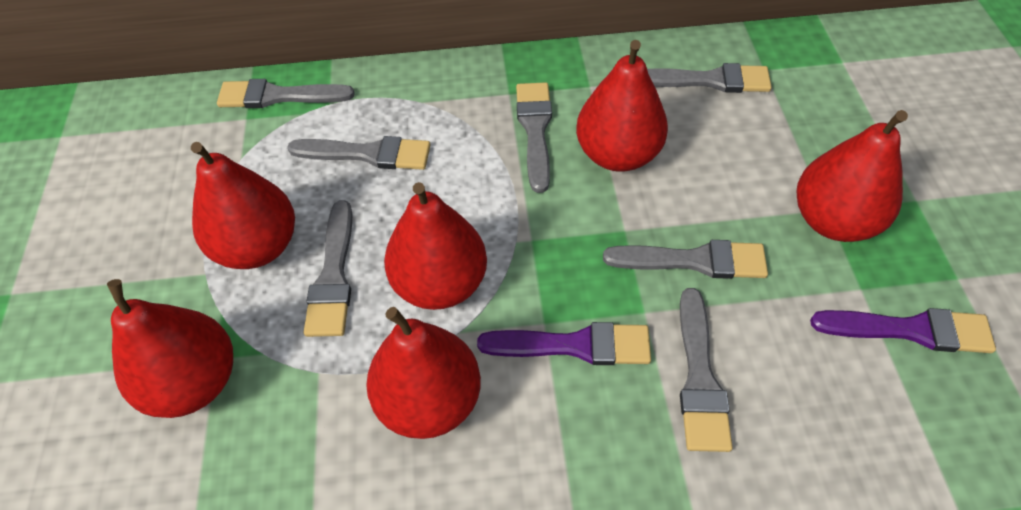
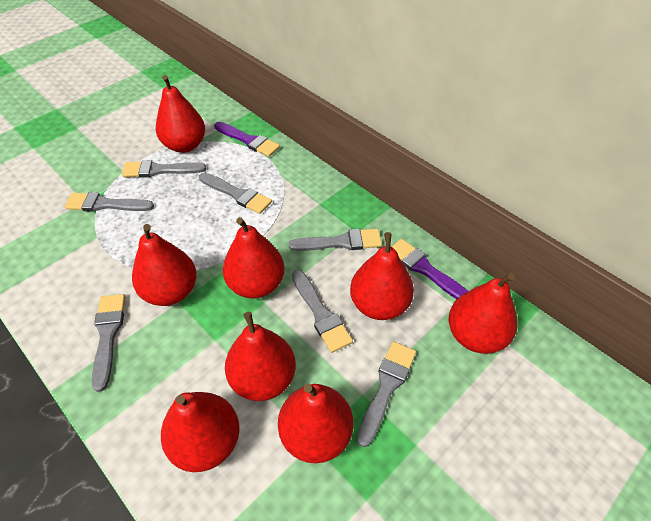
red pear: 6 -> 8

